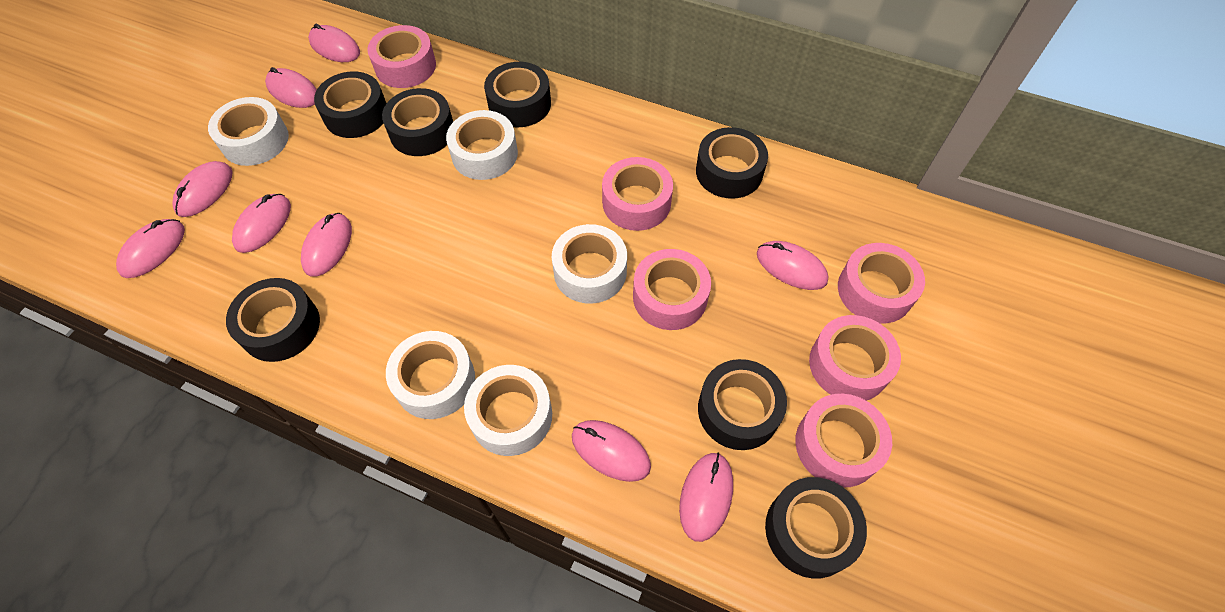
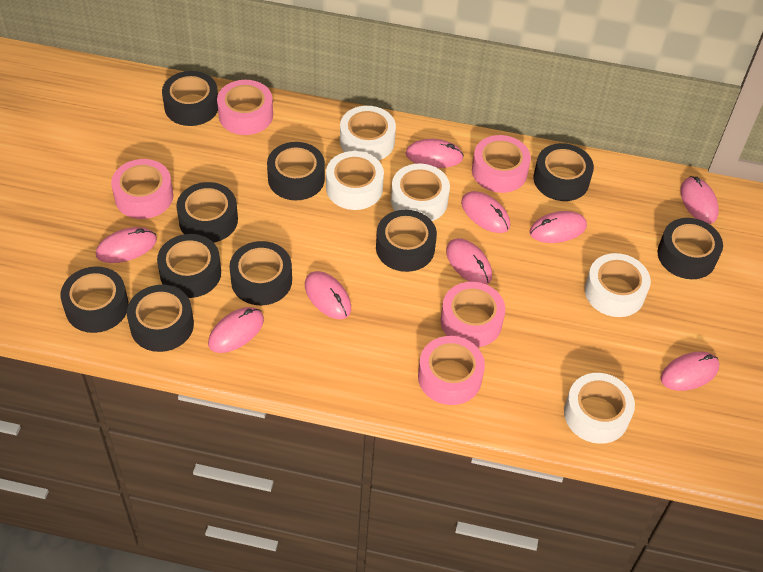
black tape: 7 -> 10
pink tape: 6 -> 5

